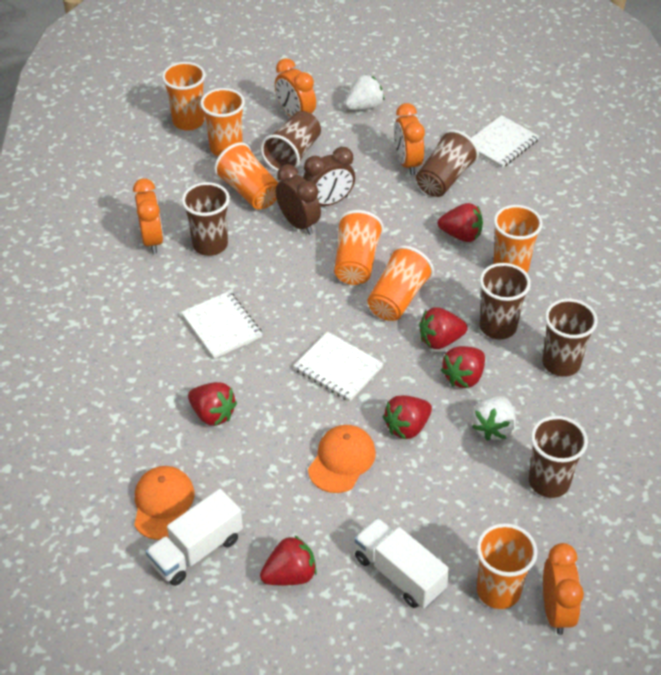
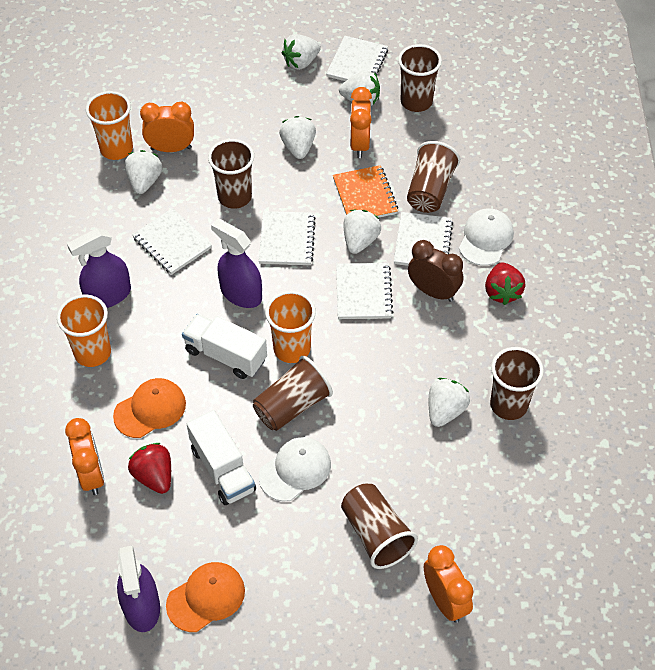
brown clock: 2 -> 1
orange cup: 7 -> 3
orange notebook: 0 -> 1
purple spray bottle: 0 -> 3
red strawberry: 6 -> 2
white cap: 0 -> 2
white notebook: 3 -> 5
white strawberry: 2 -> 6

